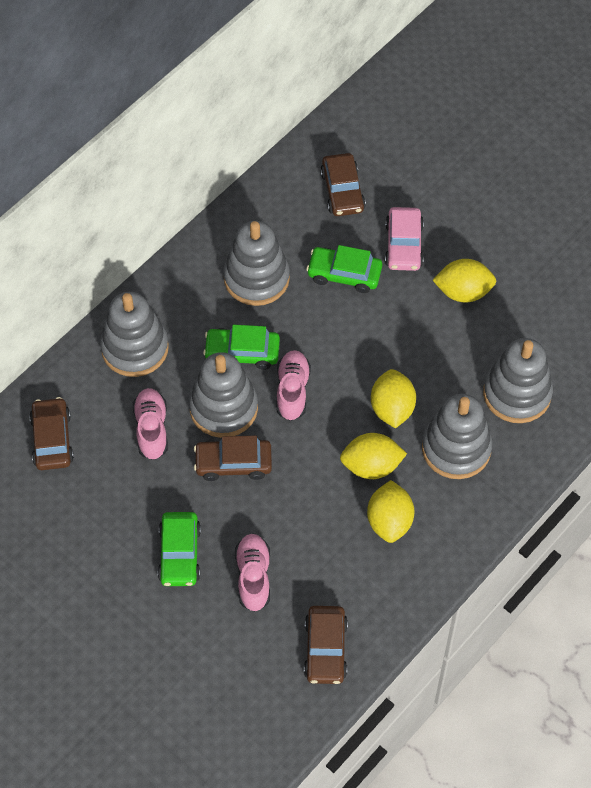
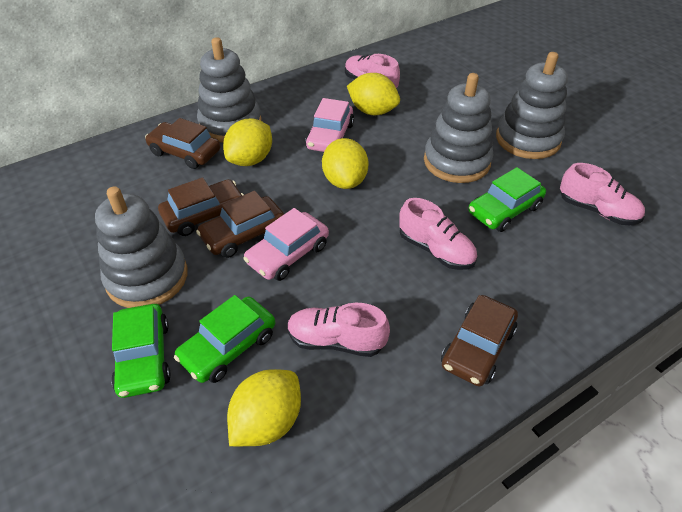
grey stacking toy: 5 -> 4
pink car: 1 -> 2
pink shoe: 3 -> 4

